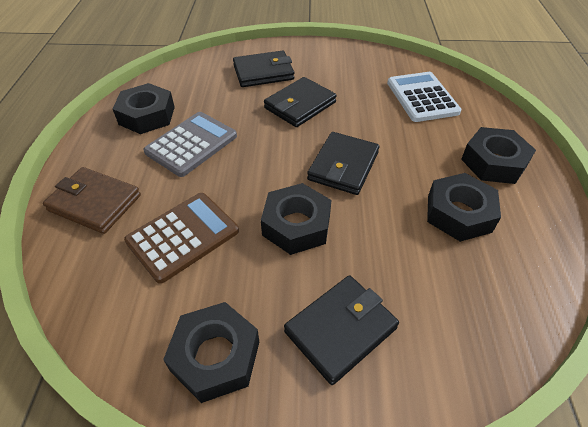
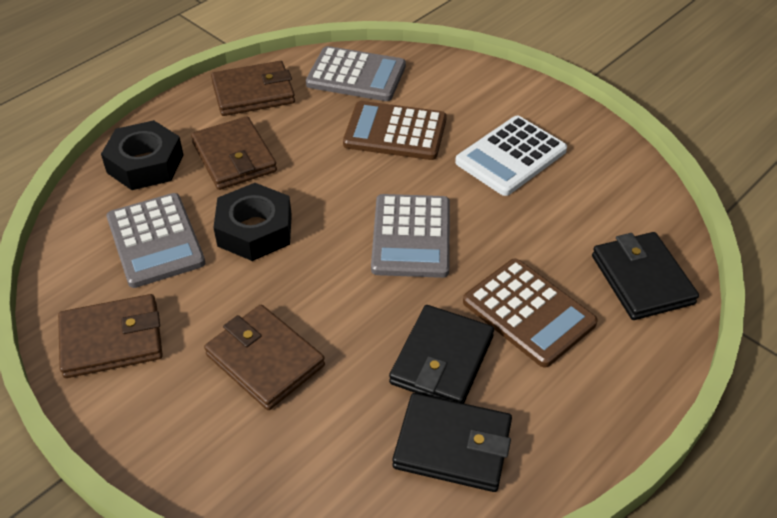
black nut: 5 -> 2
black wallet: 4 -> 3
brown calculator: 1 -> 2
brown wallet: 1 -> 4
grey calculator: 1 -> 3

